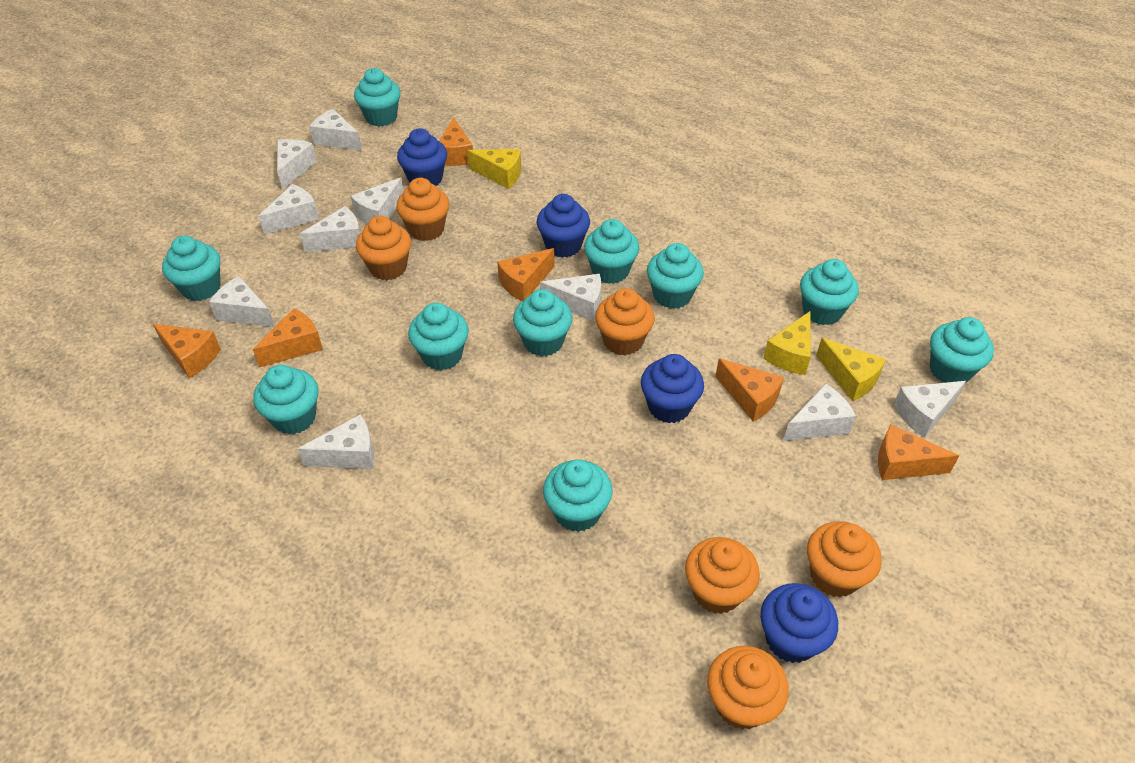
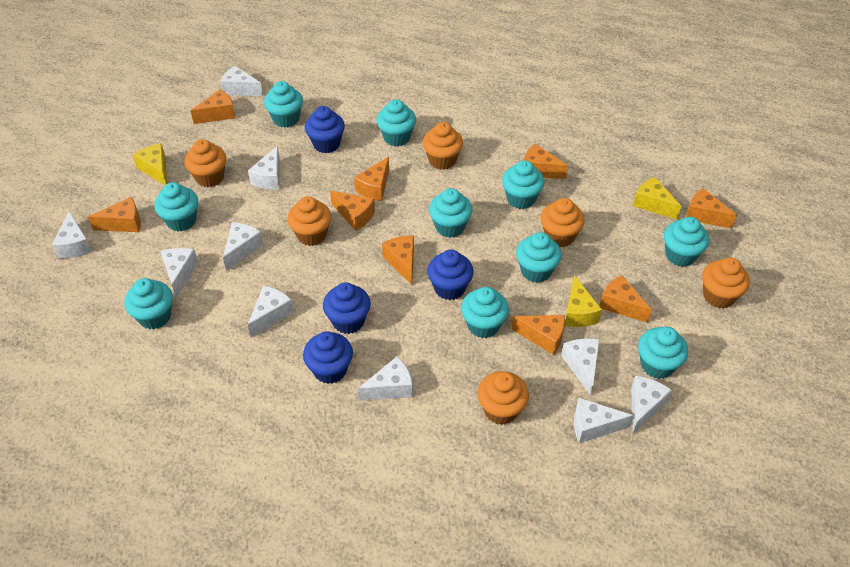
orange cheese: 6 -> 9

